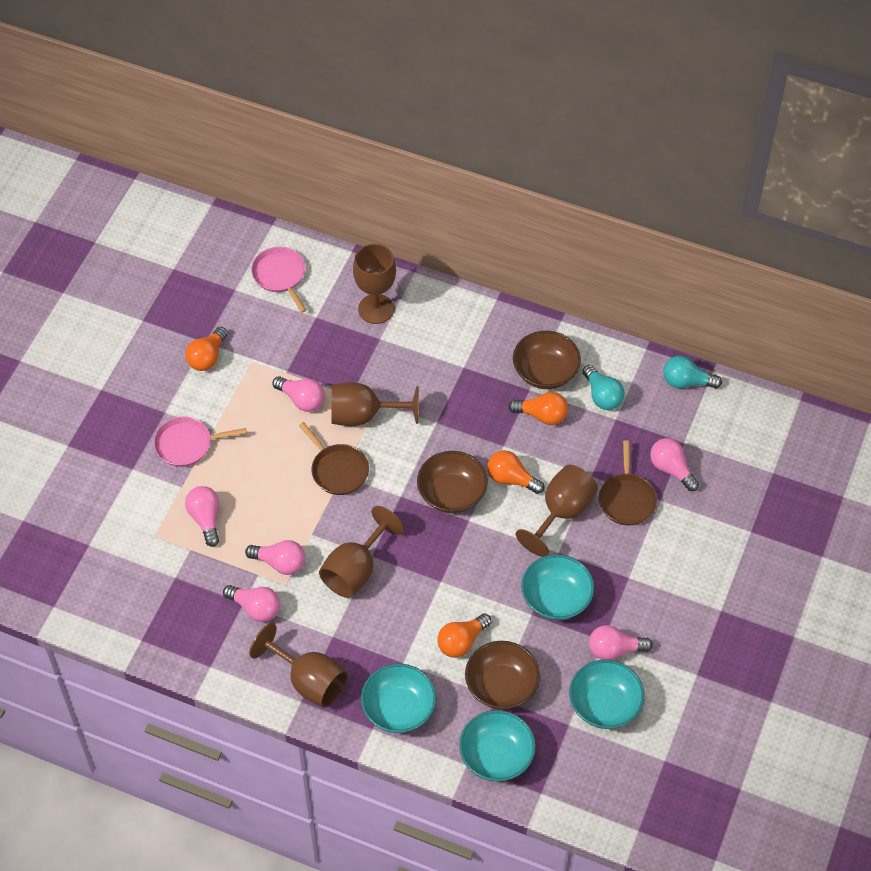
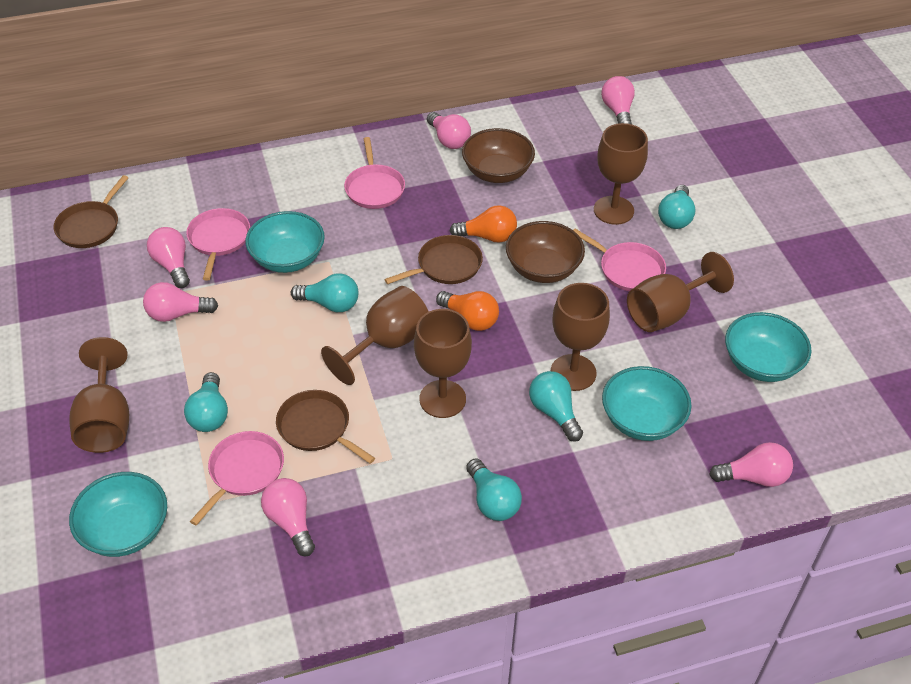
brown bowl: 3 -> 2
brown goblet: 5 -> 6
brown pan: 2 -> 3
orange light bulb: 4 -> 2
pink pan: 2 -> 4
turquoise light bulb: 2 -> 5

